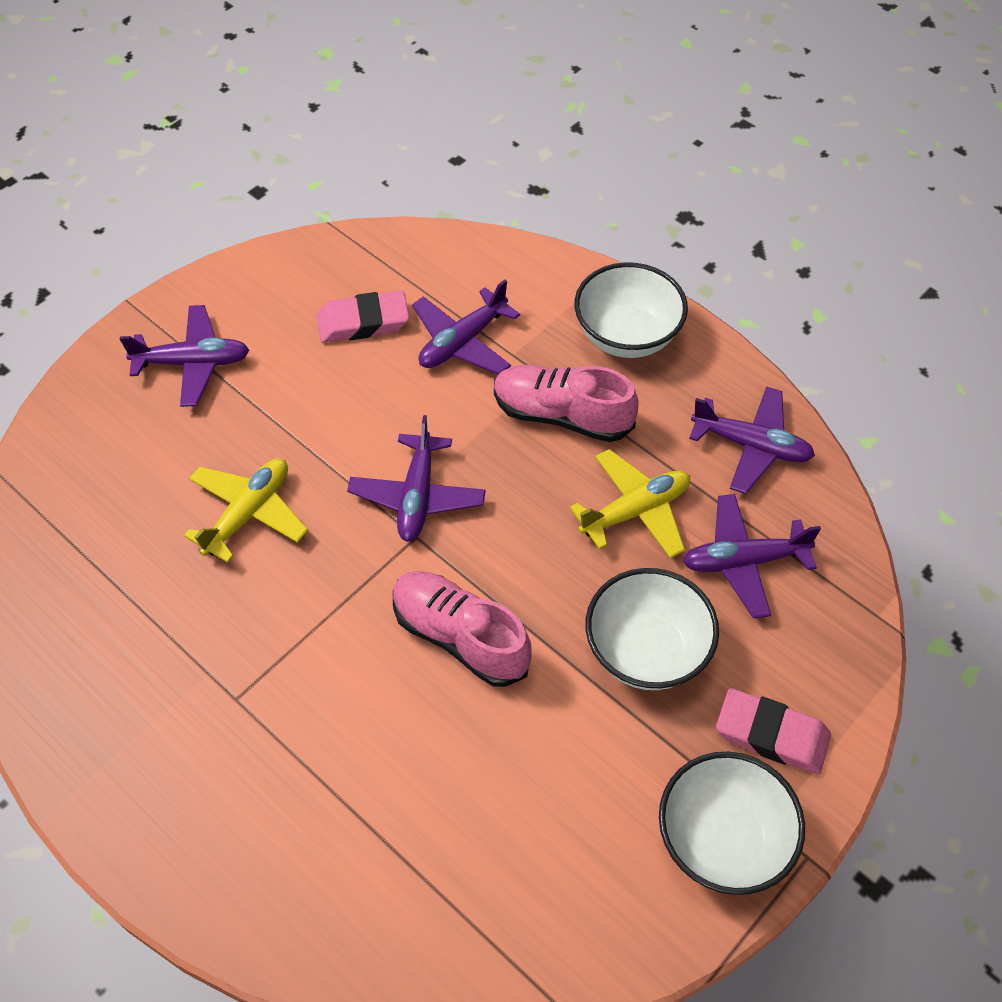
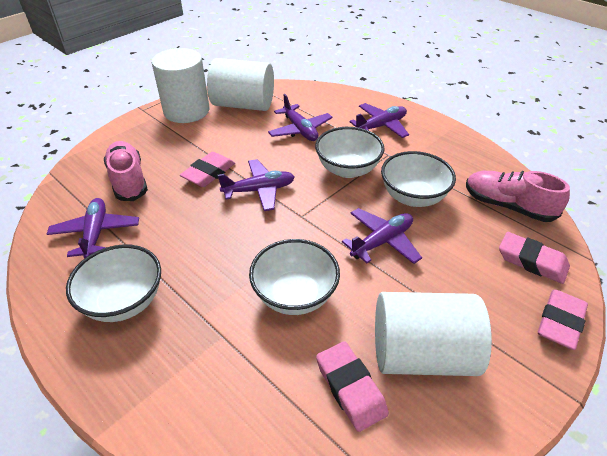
pink eraser: 2 -> 4
white bowl: 3 -> 4
white cylinder: 0 -> 3
yellow plane: 2 -> 0

